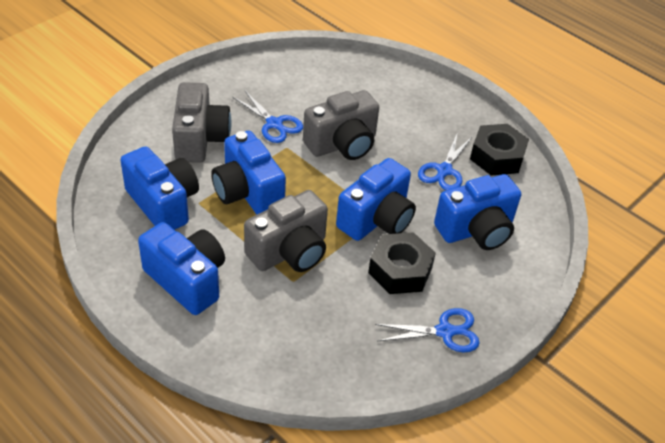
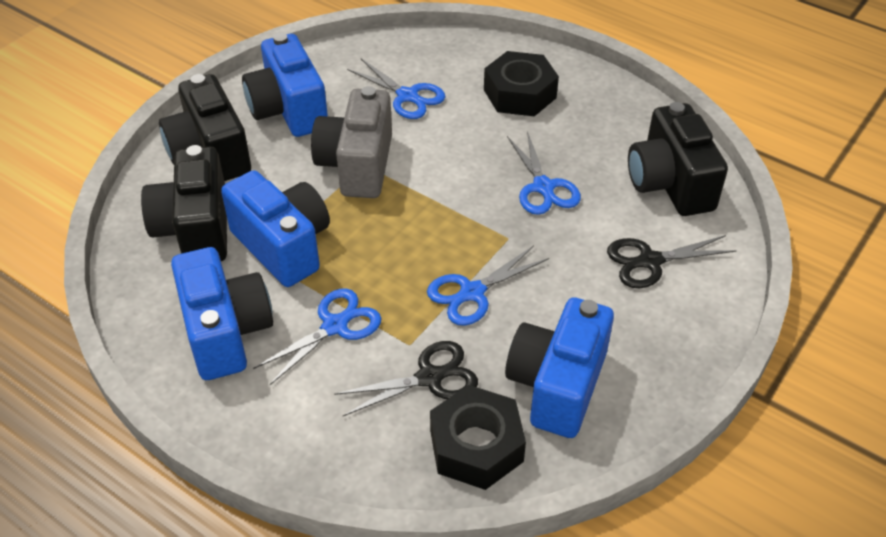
black camera: 0 -> 3
black scissors: 0 -> 2
blue camera: 5 -> 4
blue scissors: 3 -> 4
grey camera: 3 -> 1

